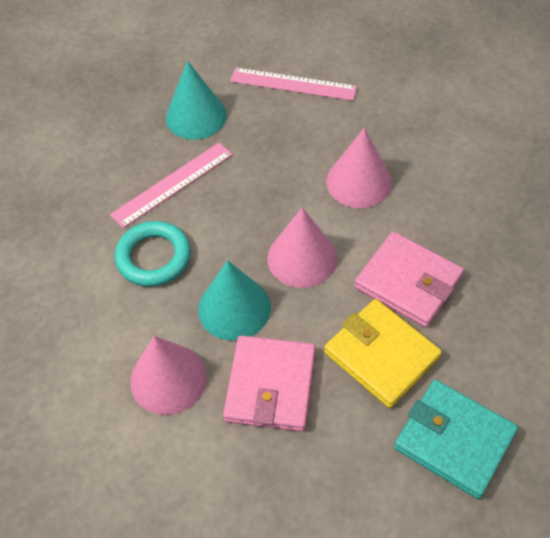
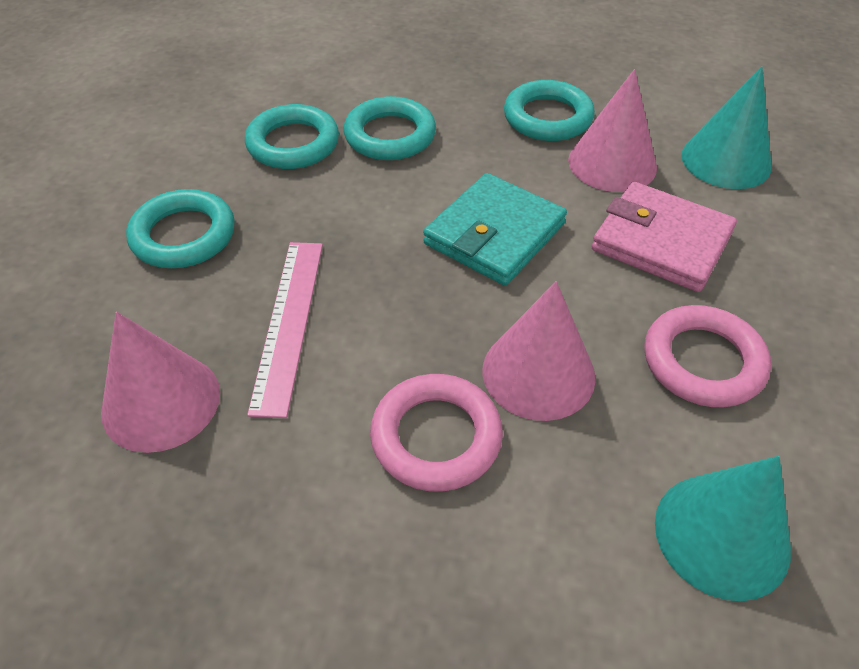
pink ring: 0 -> 2
pink ruler: 2 -> 1
pink wallet: 2 -> 1
turquoise ring: 1 -> 4
yellow wallet: 1 -> 0

